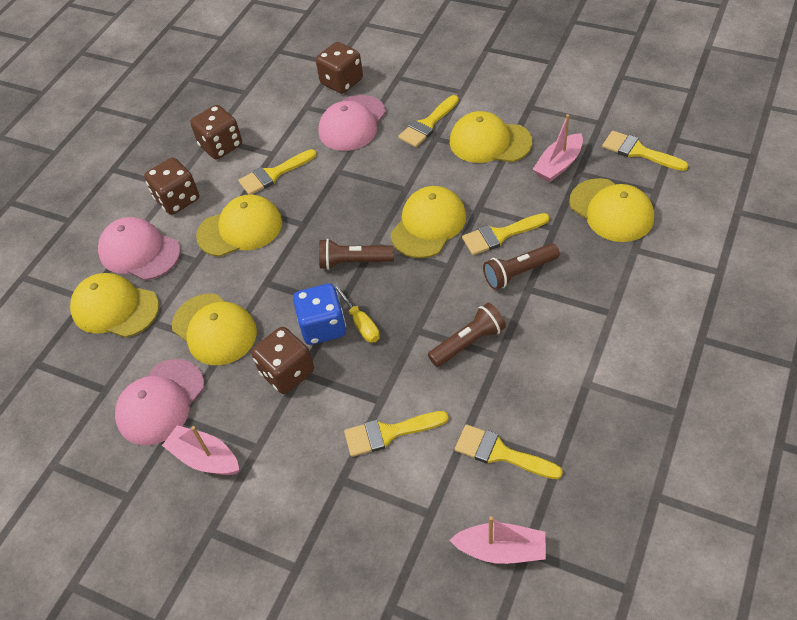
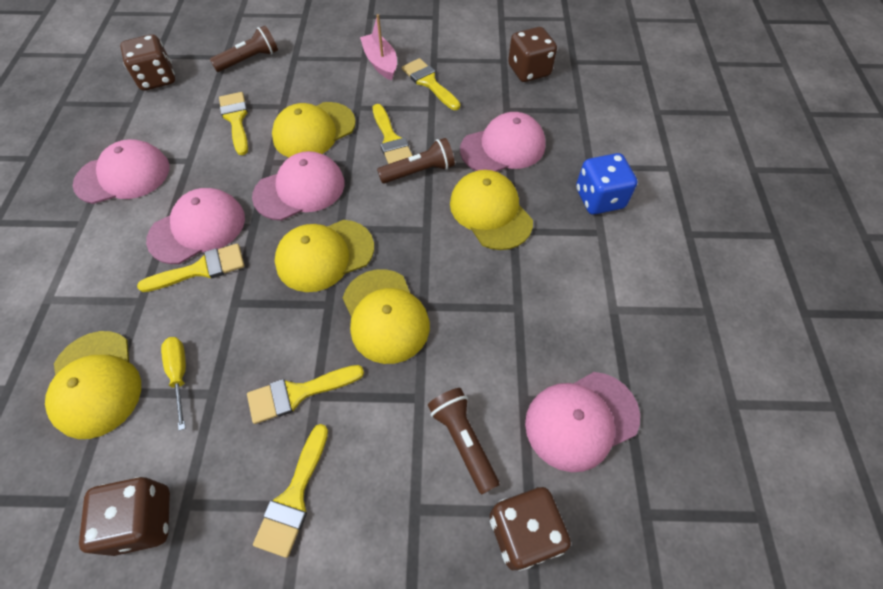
pink boat: 3 -> 1
pink cap: 3 -> 5
yellow cap: 6 -> 5

